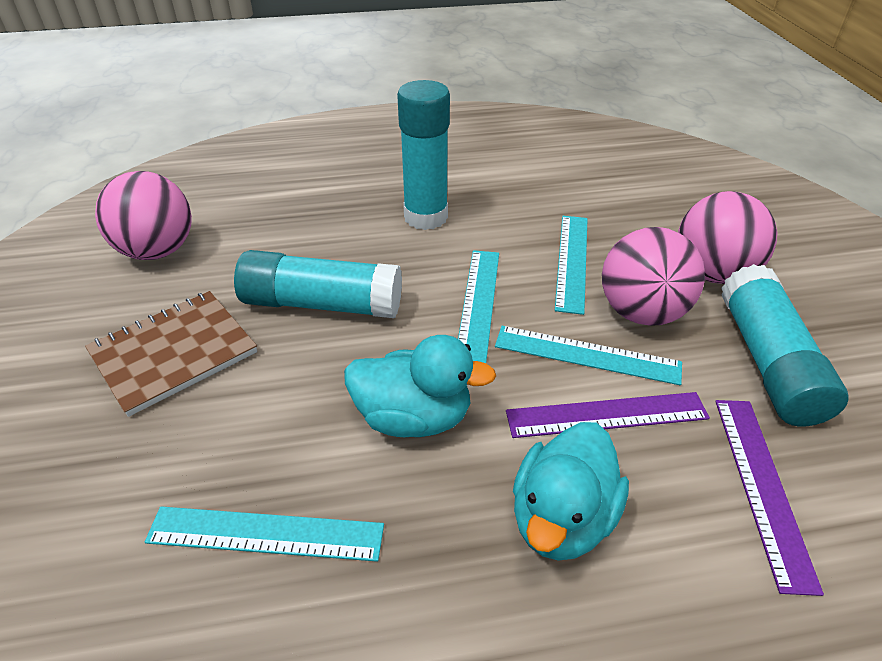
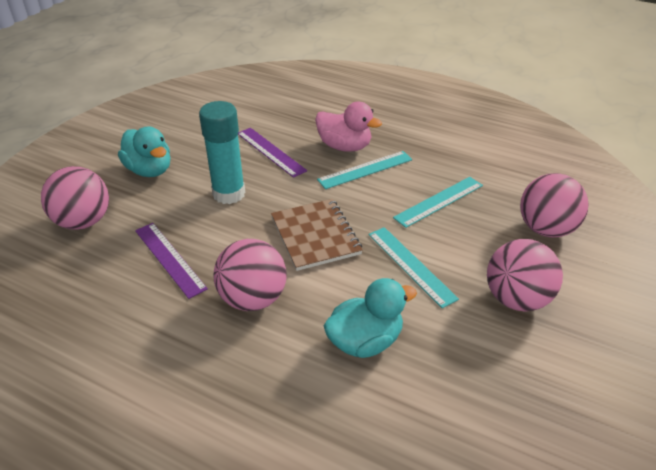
pink ball: 3 -> 4
pink duck: 0 -> 1
turquoise glue stick: 3 -> 1
turquoise ruler: 4 -> 3

